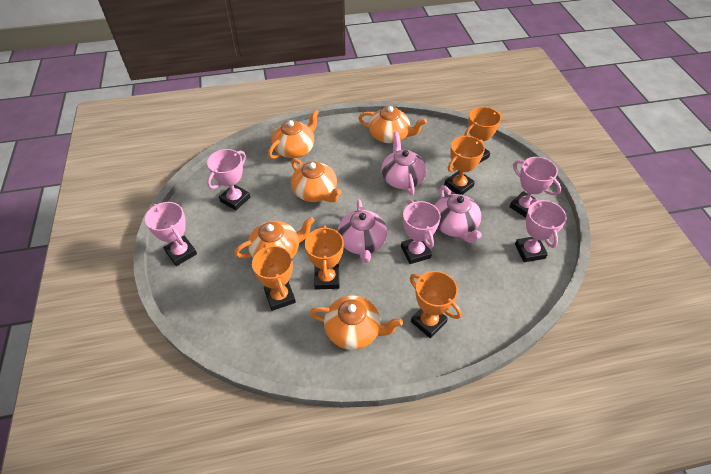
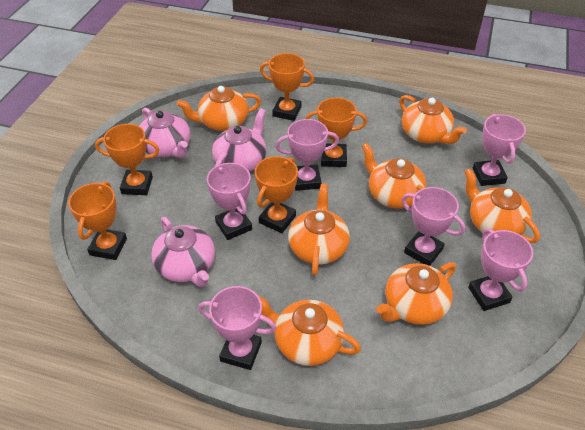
orange teapot: 5 -> 7
pink trophy: 5 -> 6

